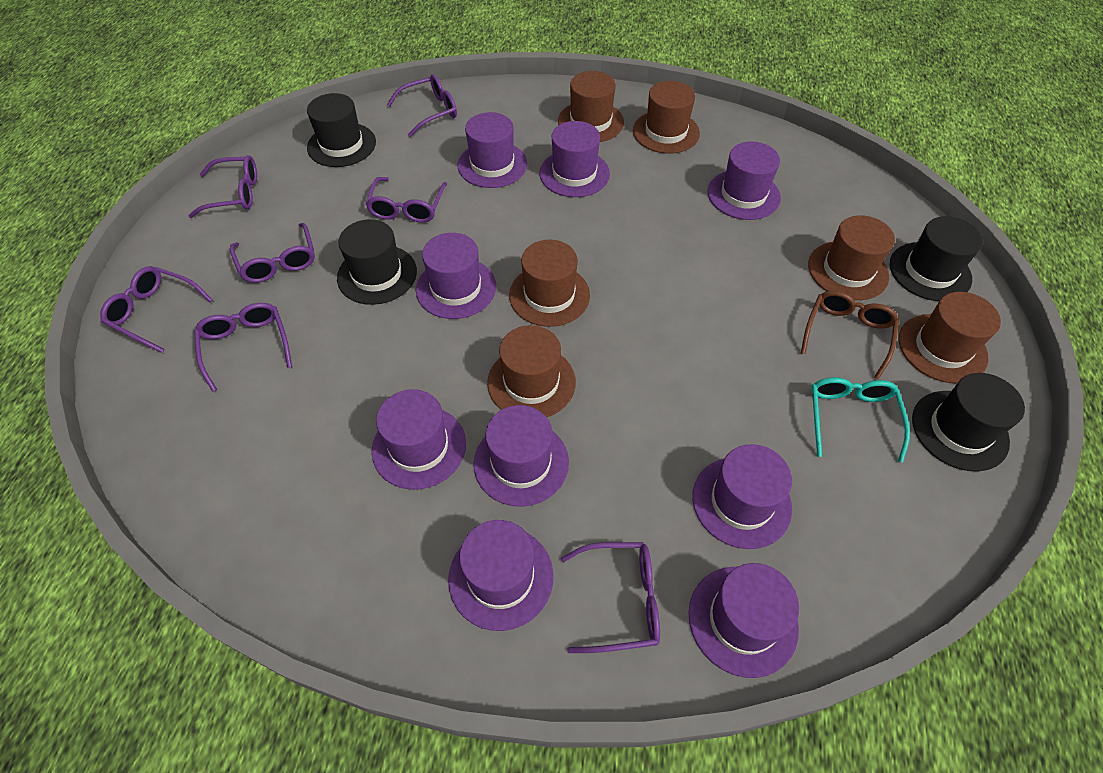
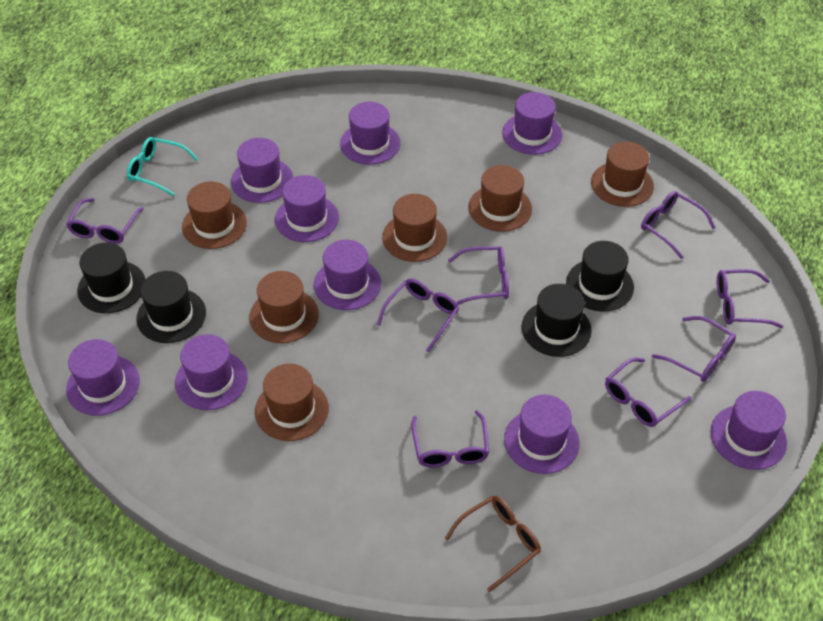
purple glasses: 7 -> 8

